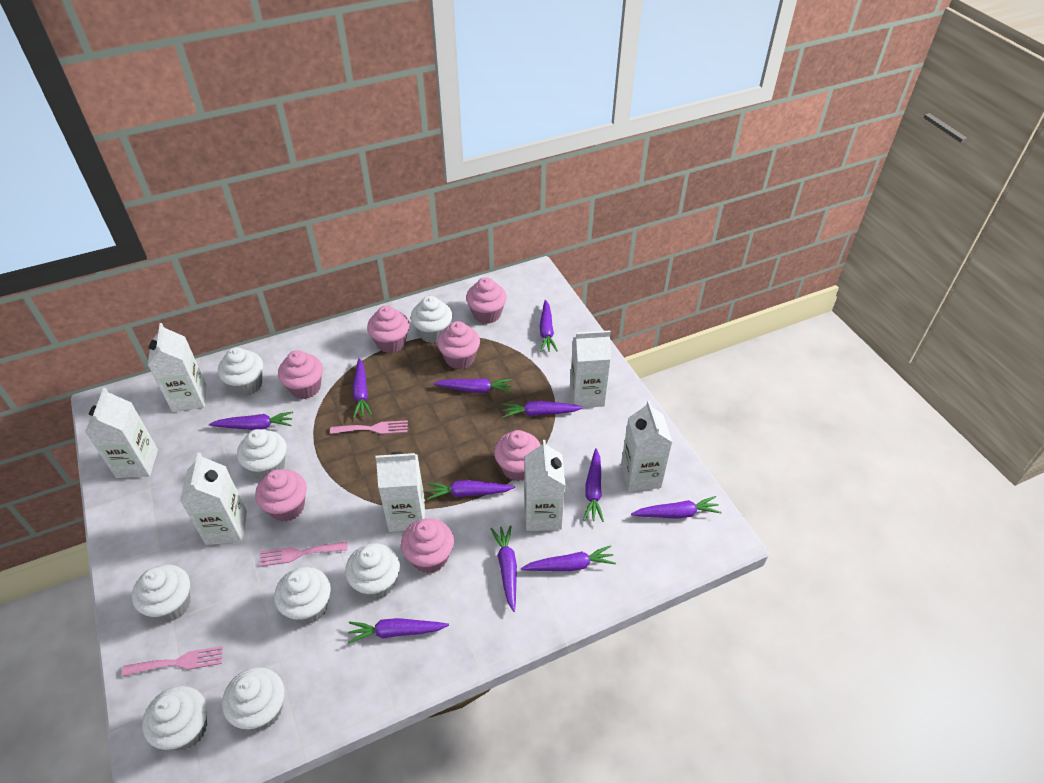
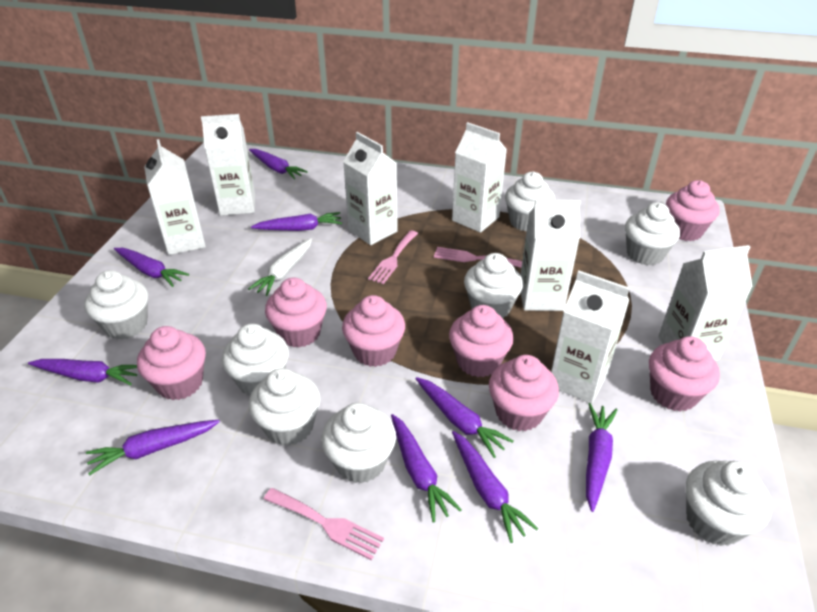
purple carrot: 11 -> 9
white carrot: 0 -> 1

